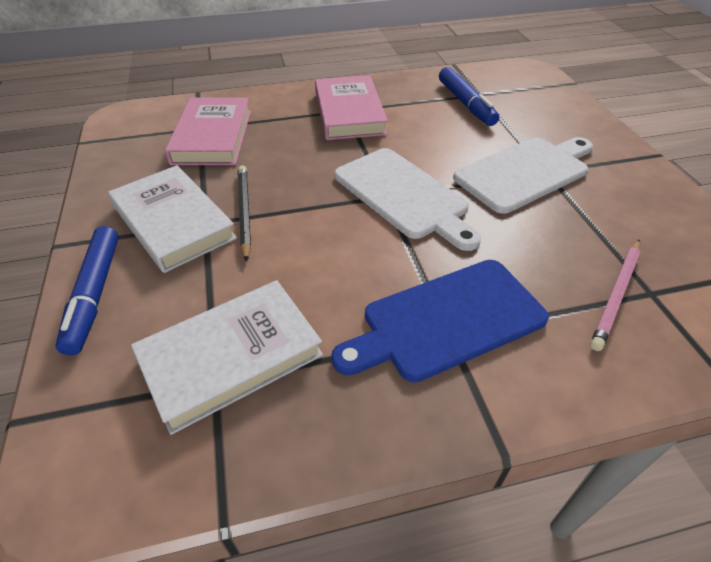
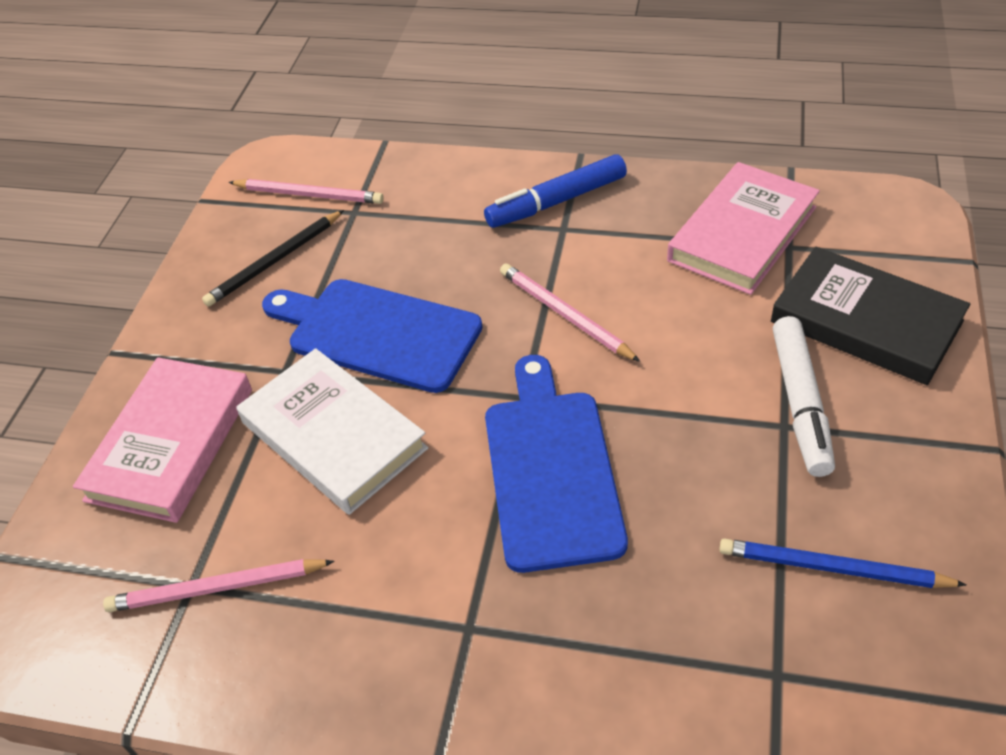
black book: 0 -> 1
blue cutting board: 1 -> 2
blue marker: 2 -> 1
blue pencil: 0 -> 1
pink pencil: 1 -> 3
white book: 2 -> 1
white cutting board: 2 -> 0
white marker: 0 -> 1

